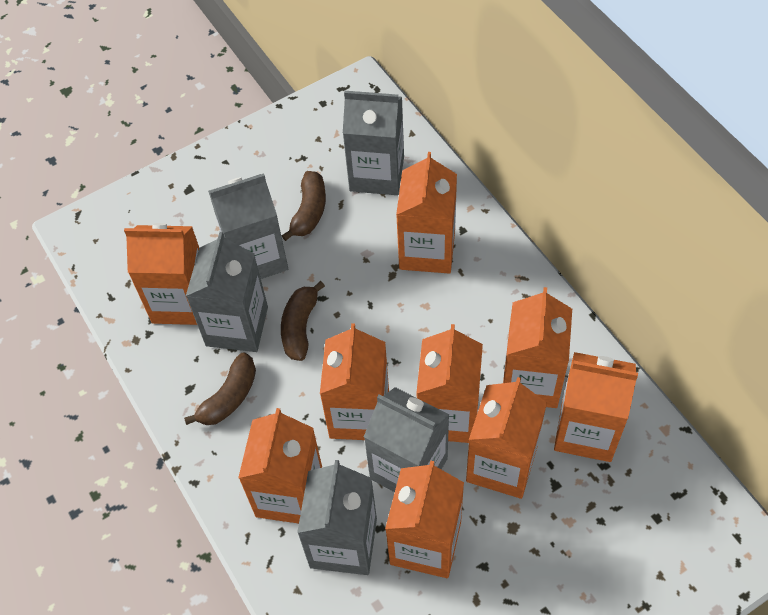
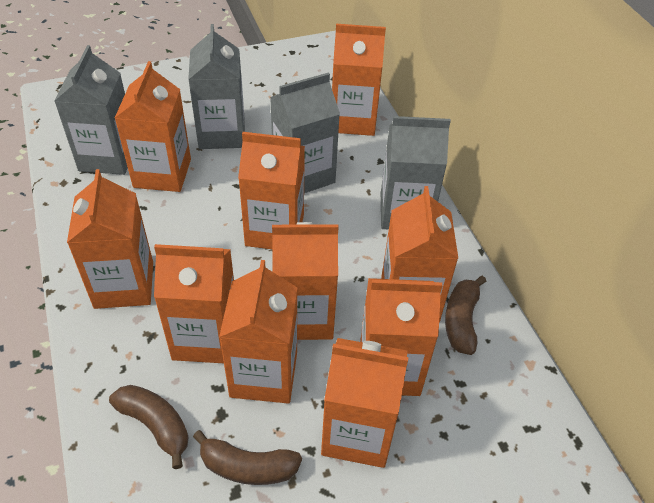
grey carton: 5 -> 4
orange carton: 9 -> 10

